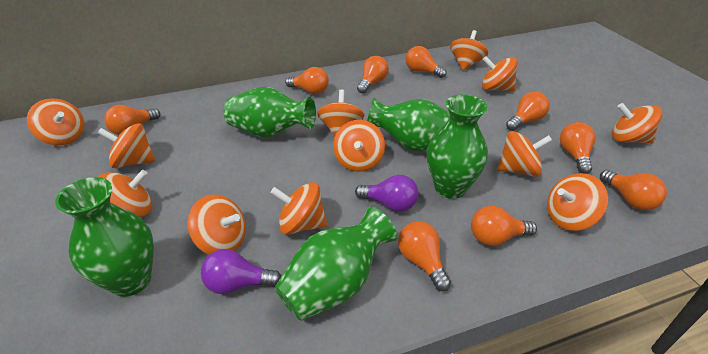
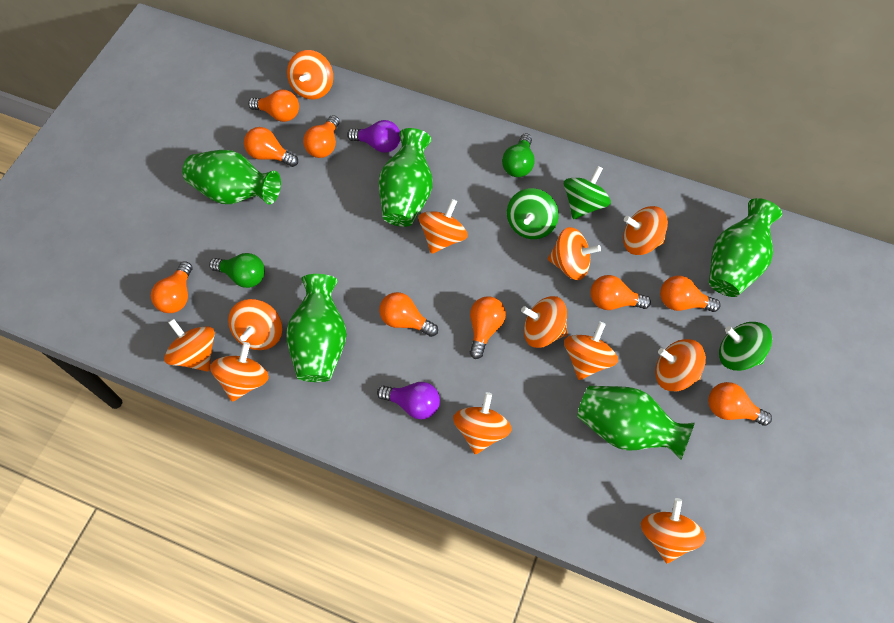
green light bulb: 0 -> 2
green spinning top: 0 -> 3

